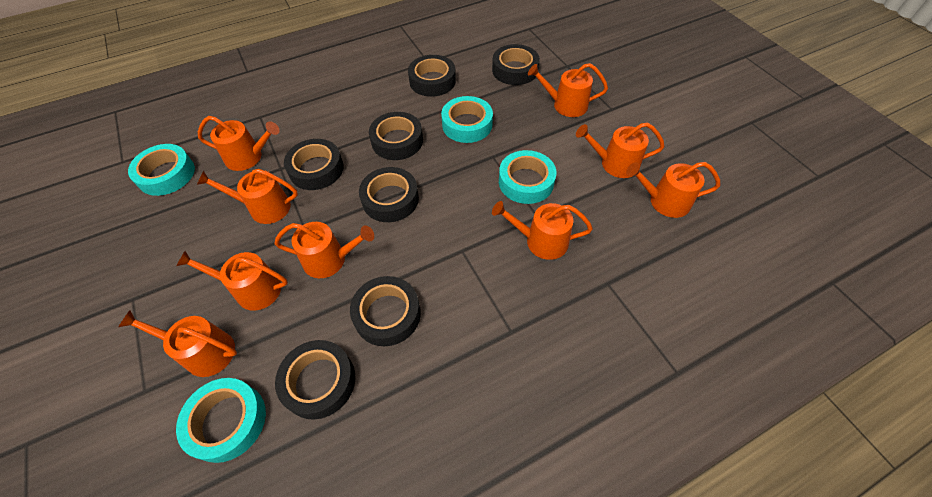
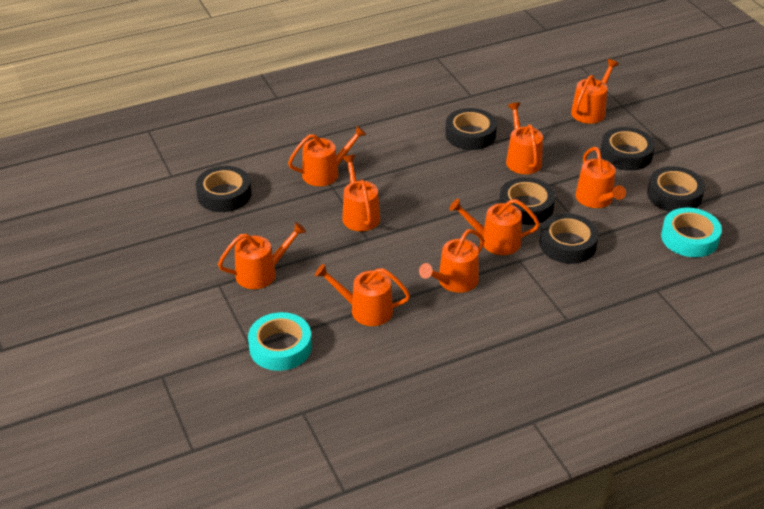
black tape: 7 -> 6
turquoise tape: 4 -> 2

